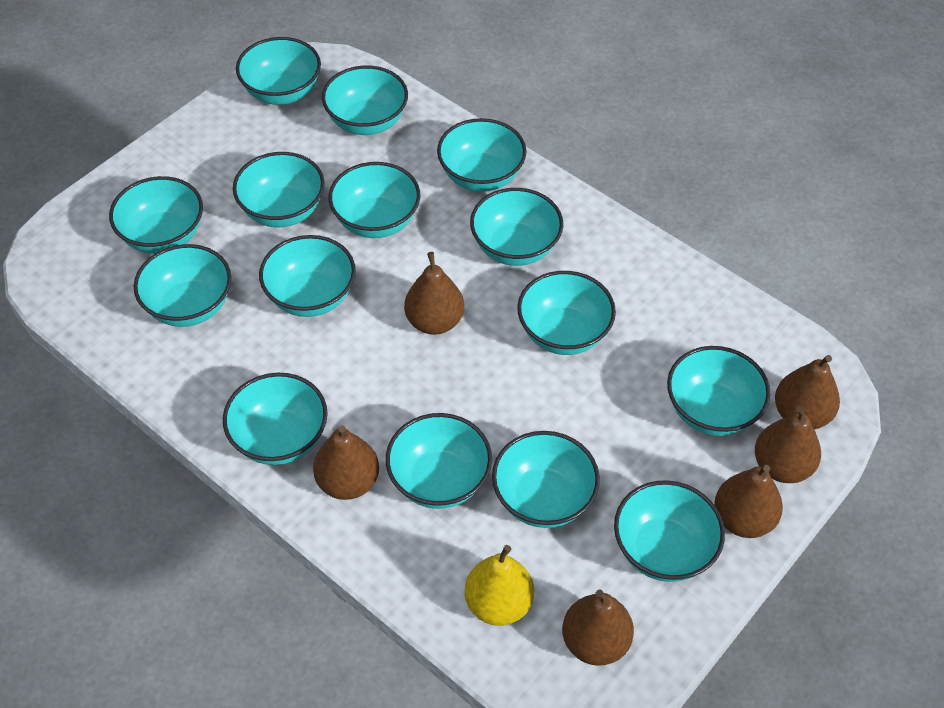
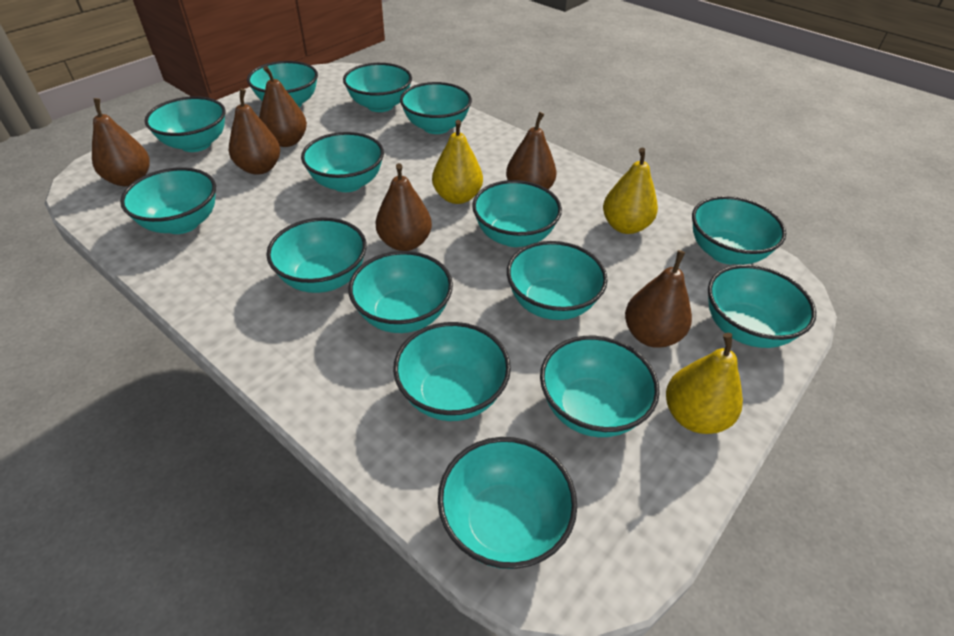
yellow pear: 1 -> 3

